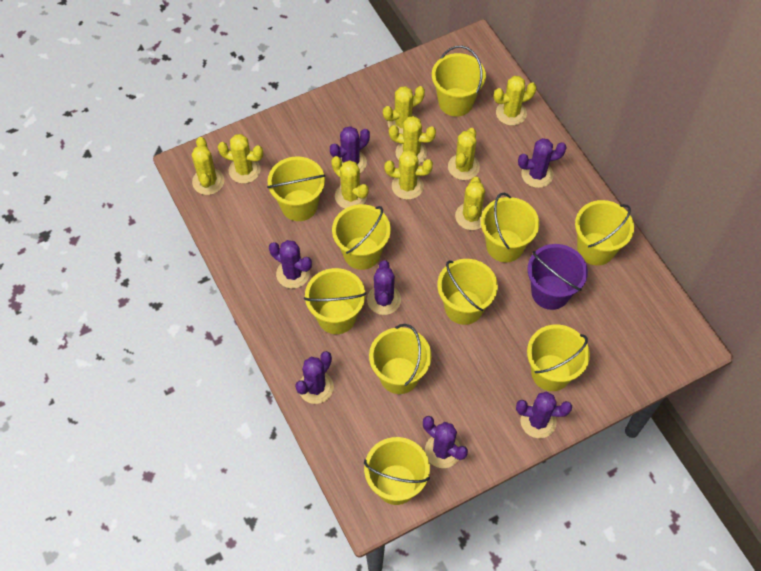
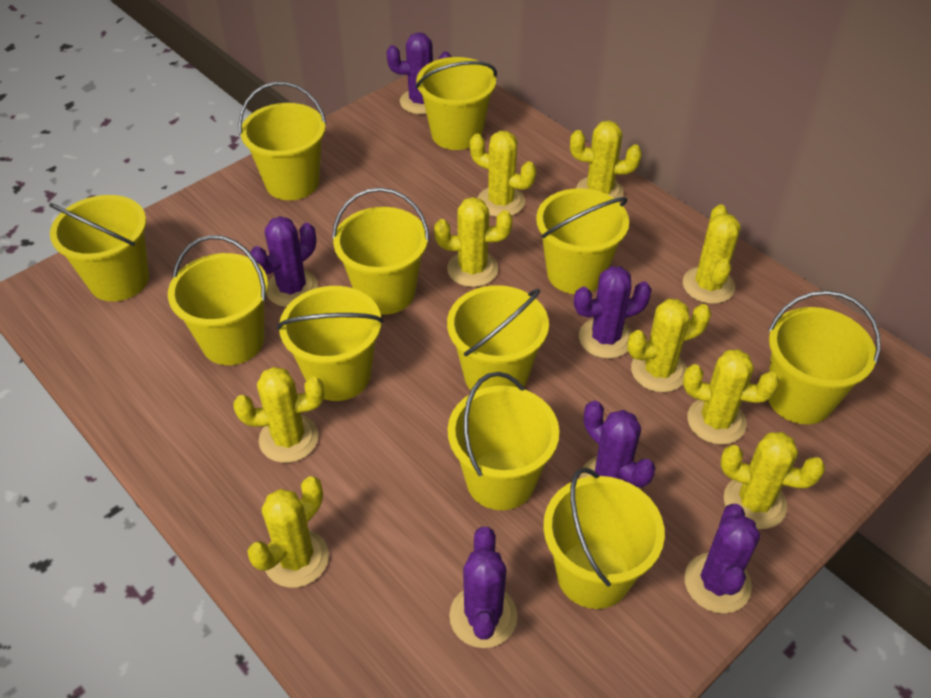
purple bucket: 1 -> 0
purple cactus: 7 -> 6
yellow bucket: 10 -> 11

